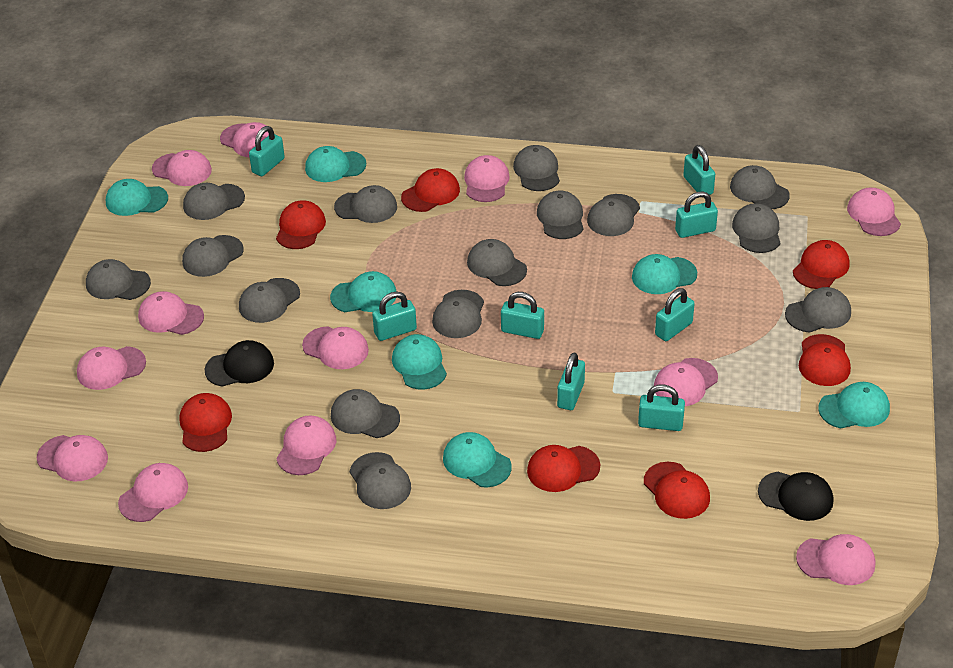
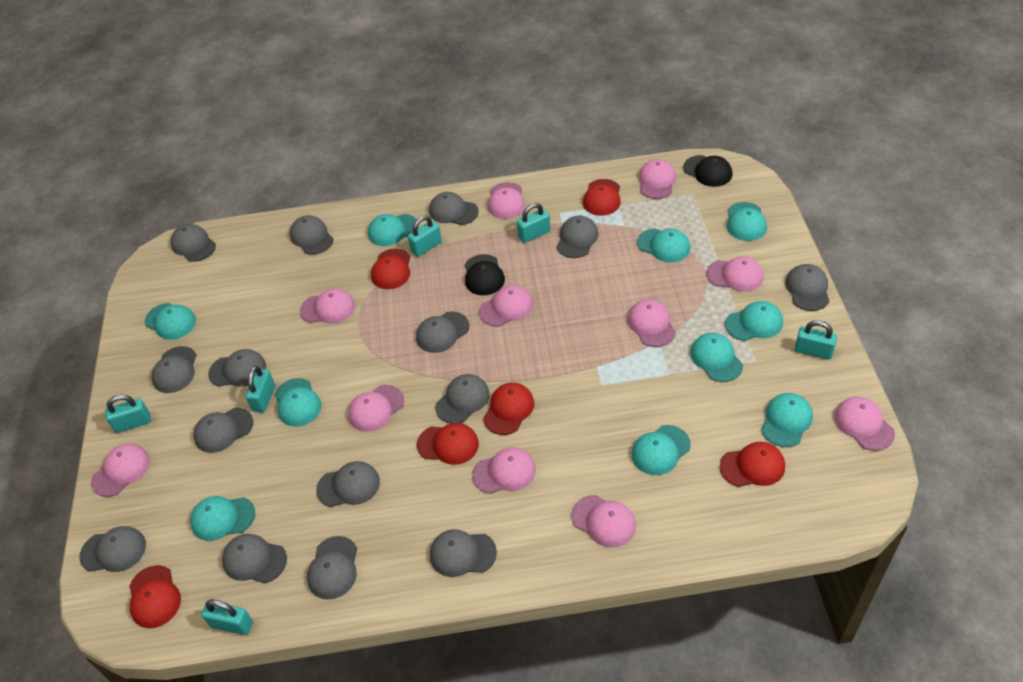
pink cap: 12 -> 11
red cap: 7 -> 6
turquoise cap: 7 -> 10
turquoise padlock: 8 -> 6

